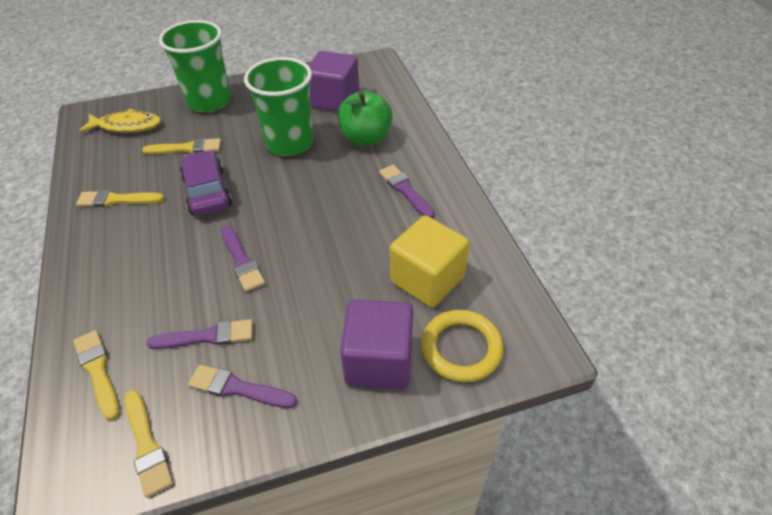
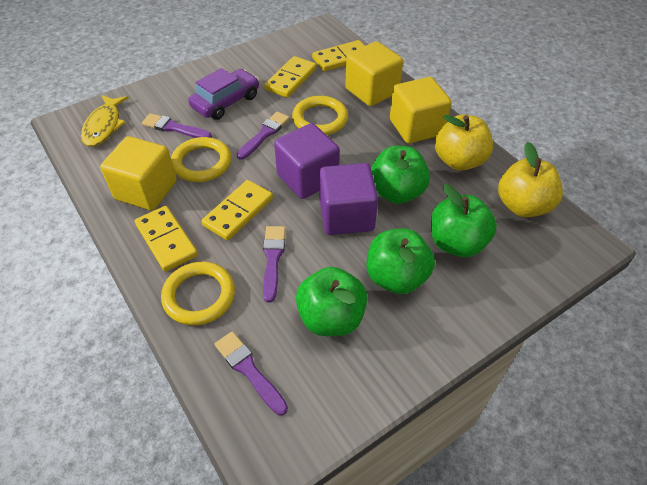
green apple: 1 -> 4
green cup: 2 -> 0
yellow apple: 0 -> 2
yellow brush: 4 -> 0
yellow cube: 1 -> 3
yellow domino: 0 -> 4
yellow ring: 1 -> 3

